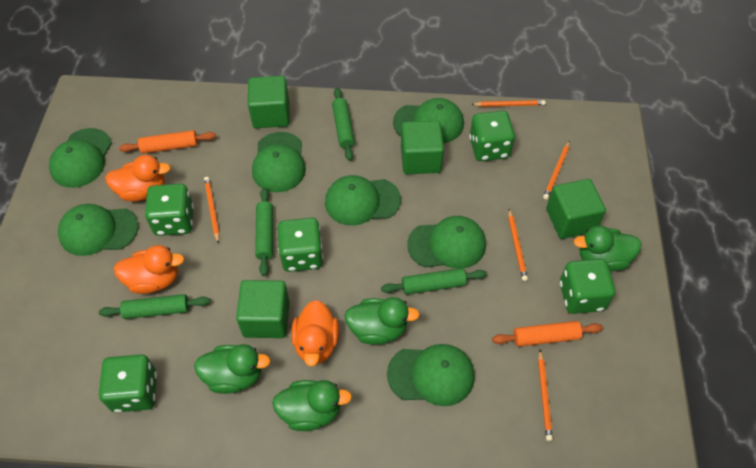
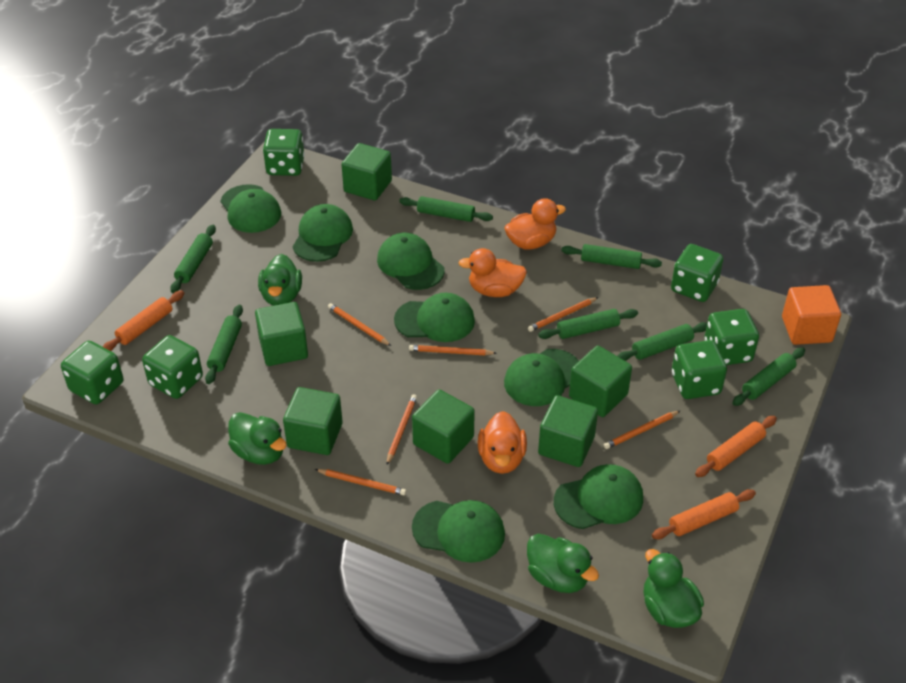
green cube: 4 -> 6
green dice: 5 -> 6
green rolling pin: 4 -> 7
orange cube: 0 -> 1
orange pencil: 5 -> 6
orange rolling pin: 2 -> 3

